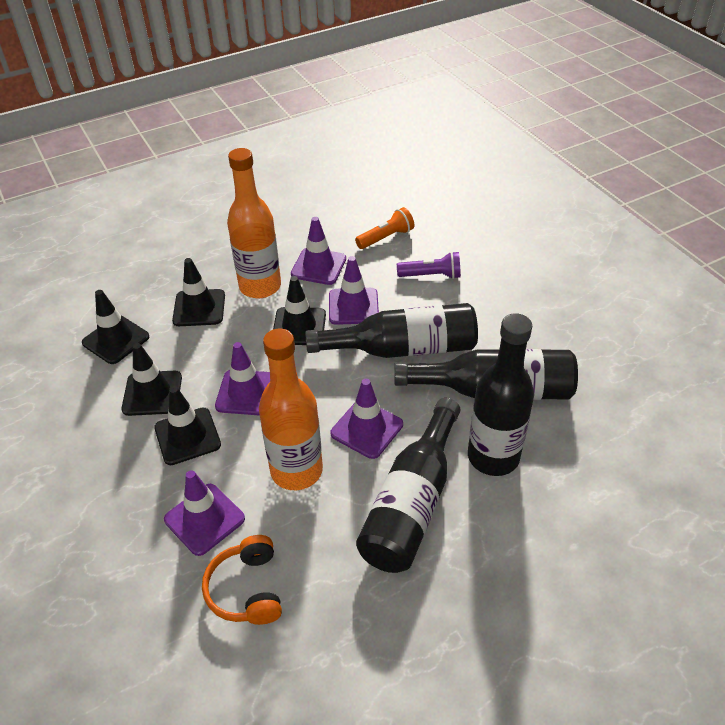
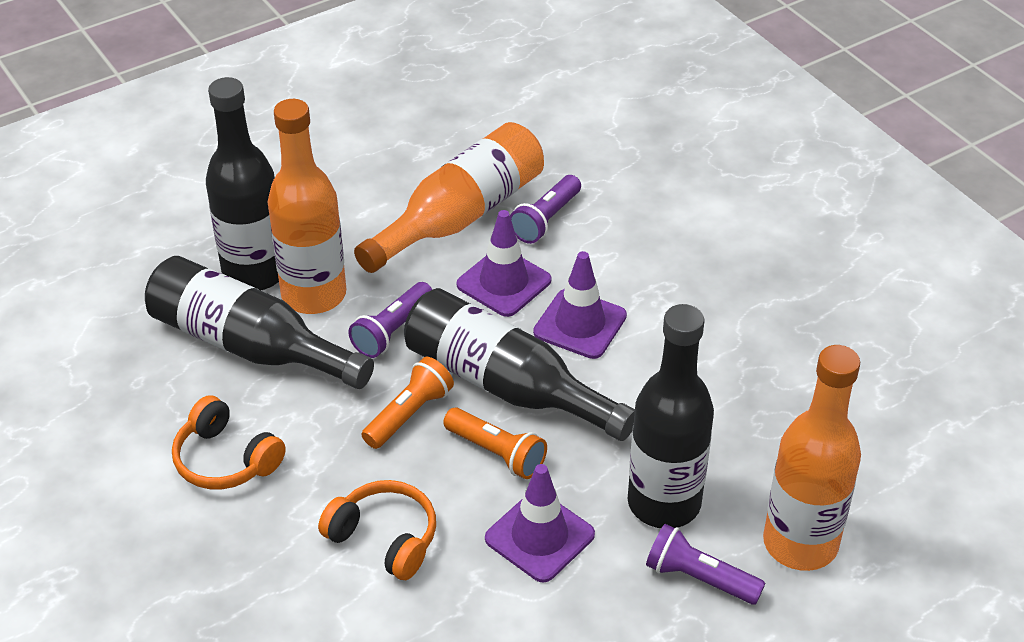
black traffic cone: 5 -> 0
orange bottle: 2 -> 3
orange flashlight: 1 -> 2
orange headphones: 1 -> 2
purple flashlight: 1 -> 3
purple traffic cone: 5 -> 3

